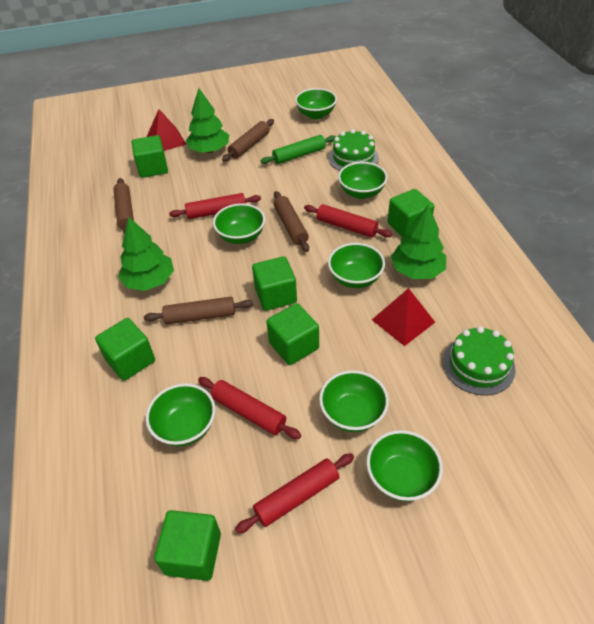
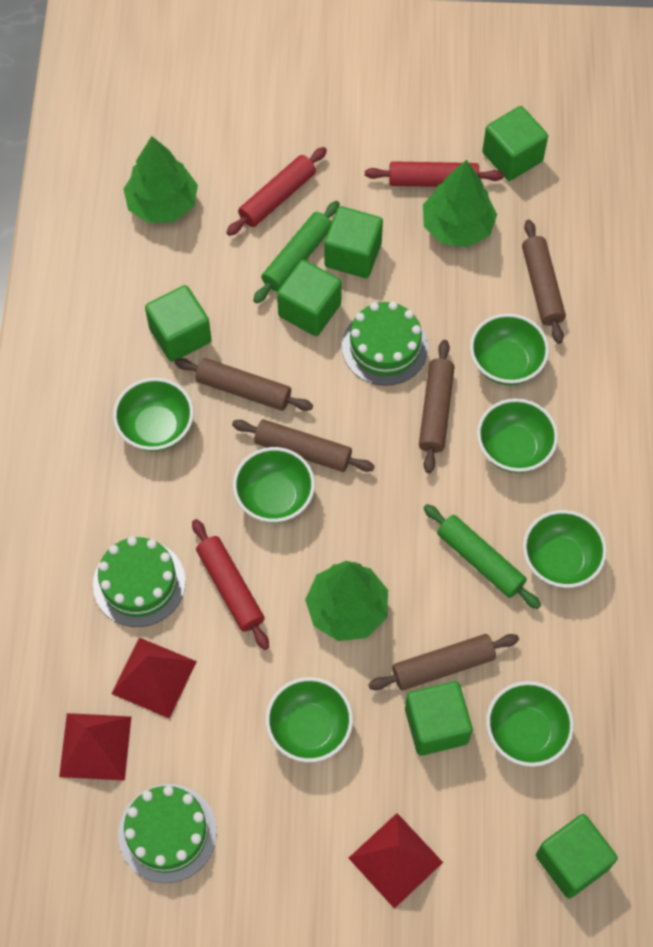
brown rolling pin: 4 -> 5
green cake: 2 -> 3
green rolling pin: 1 -> 2
red pyramid: 2 -> 3
red rolling pin: 4 -> 3

